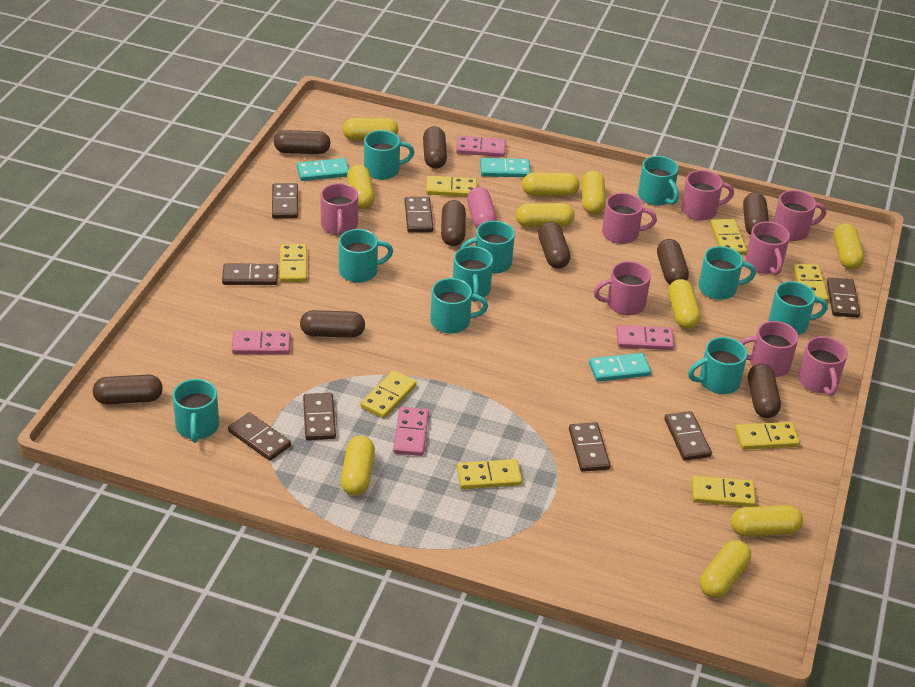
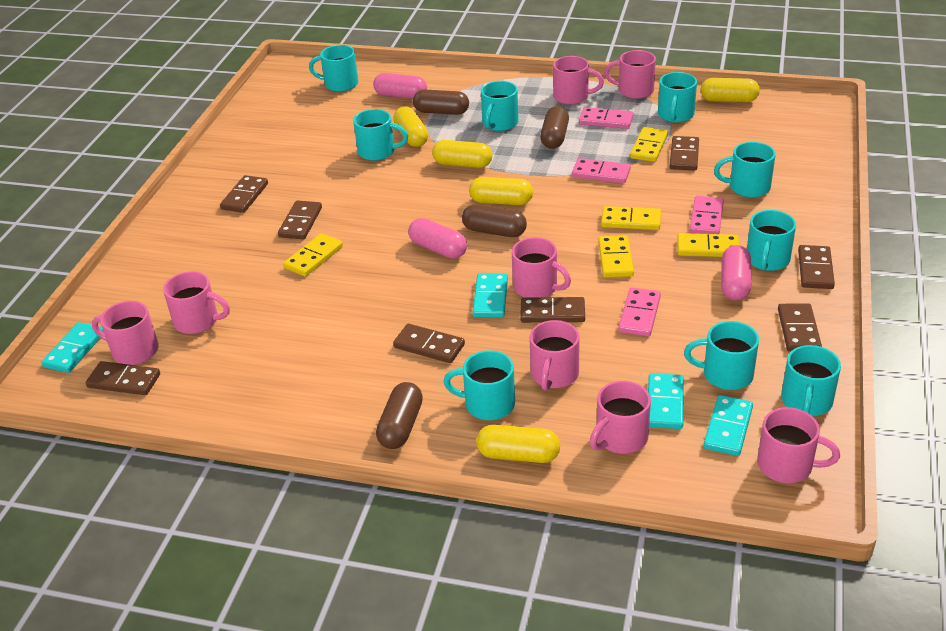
brown capsule: 9 -> 4
pink capsule: 1 -> 3
turquoise domino: 3 -> 4
turquoise mug: 10 -> 9
yellow capsule: 10 -> 5
yellow domino: 8 -> 5

